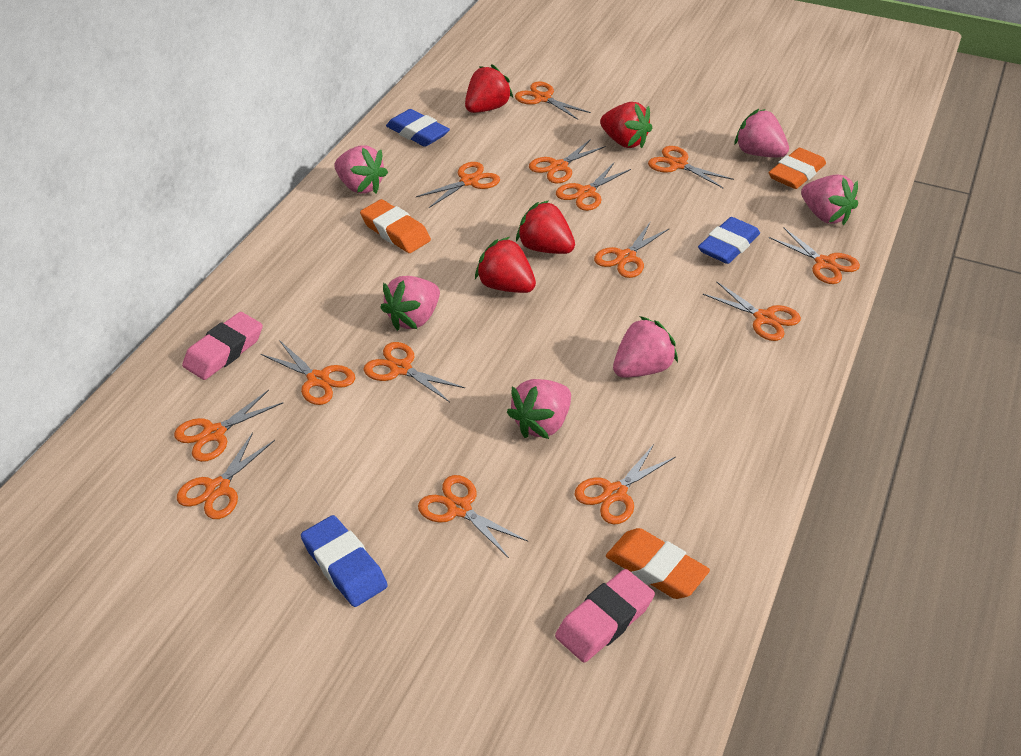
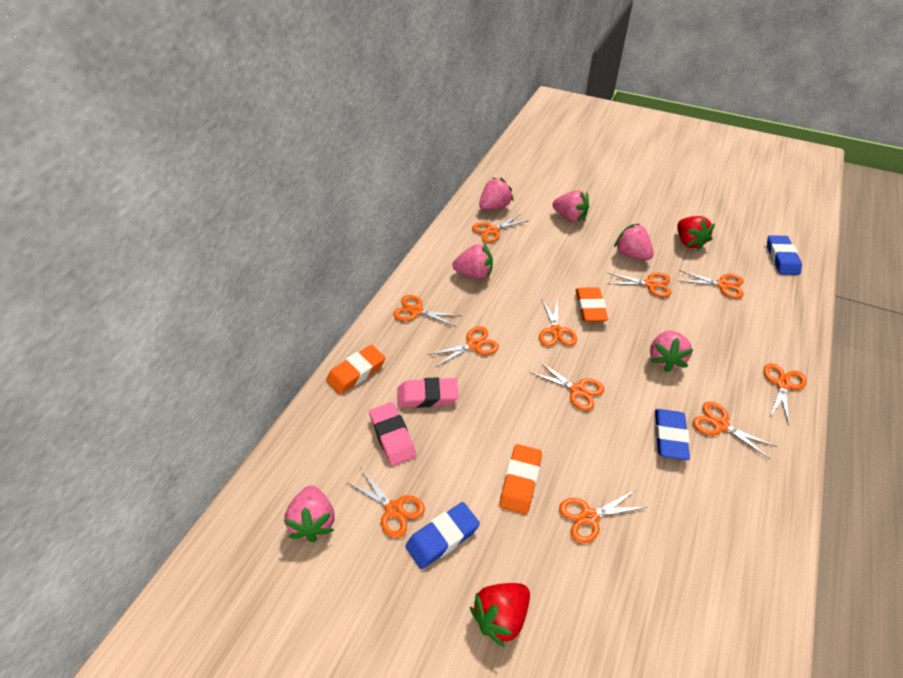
orange scissors: 14 -> 11
red strawberry: 4 -> 2

